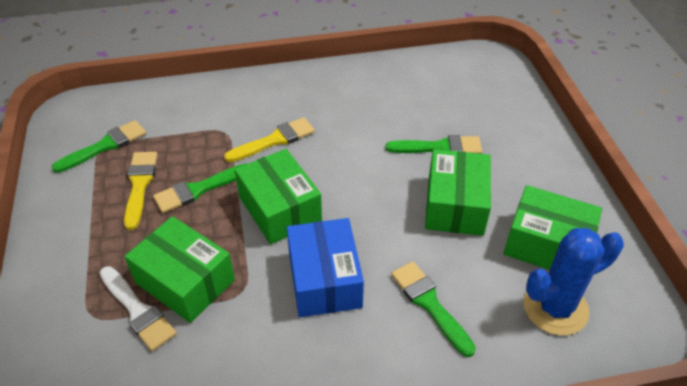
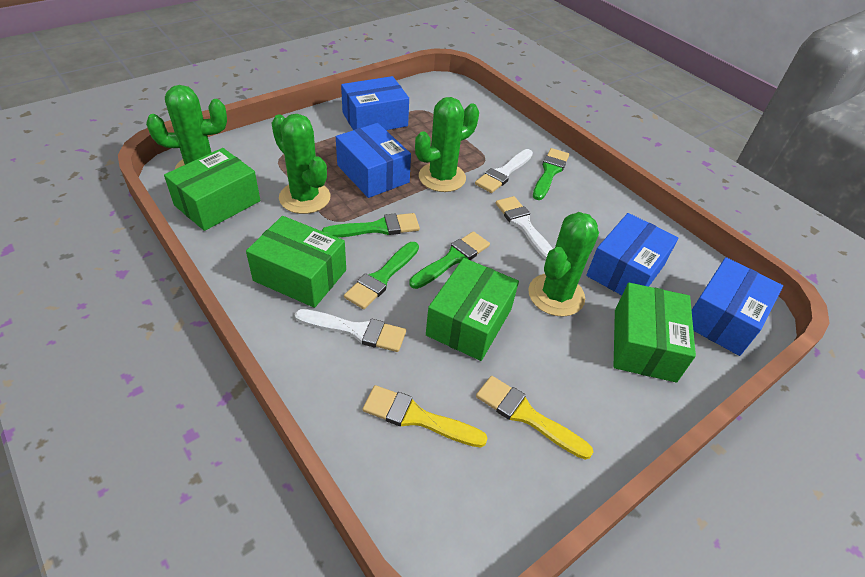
blue box: 1 -> 4
blue cactus: 1 -> 0
green cactus: 0 -> 4
white brush: 1 -> 3

